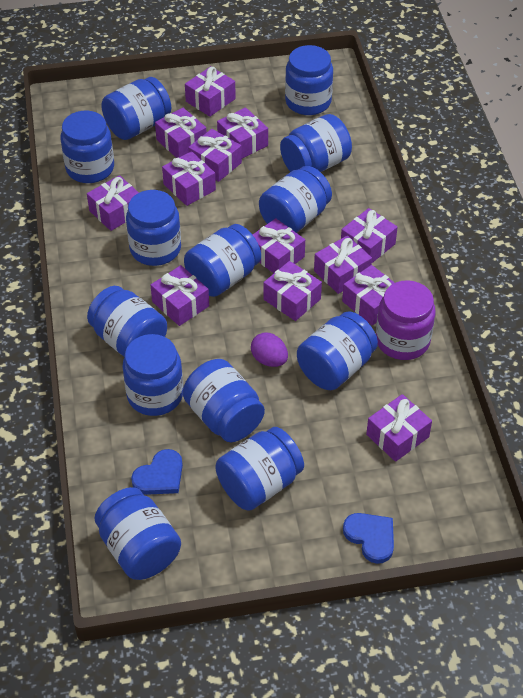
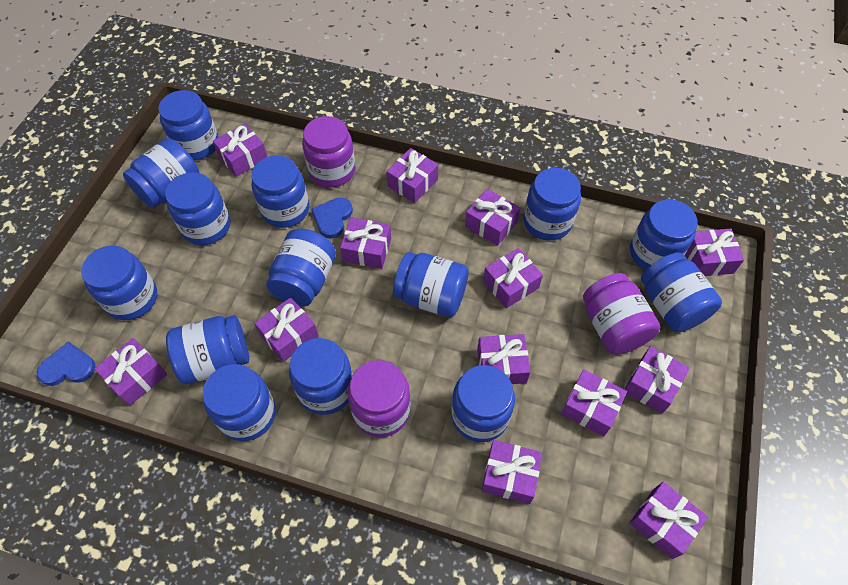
blue jar: 13 -> 14
purple egg: 1 -> 0
purple jar: 1 -> 3

